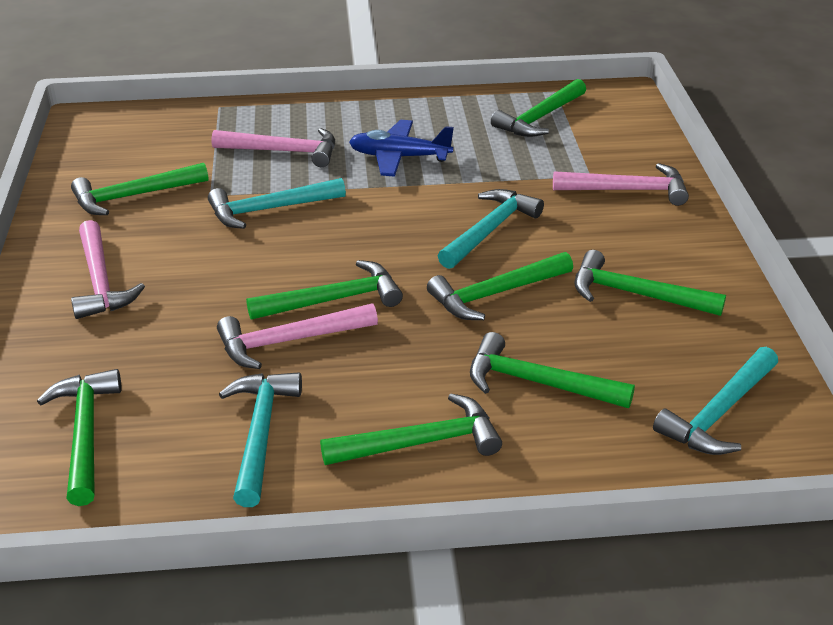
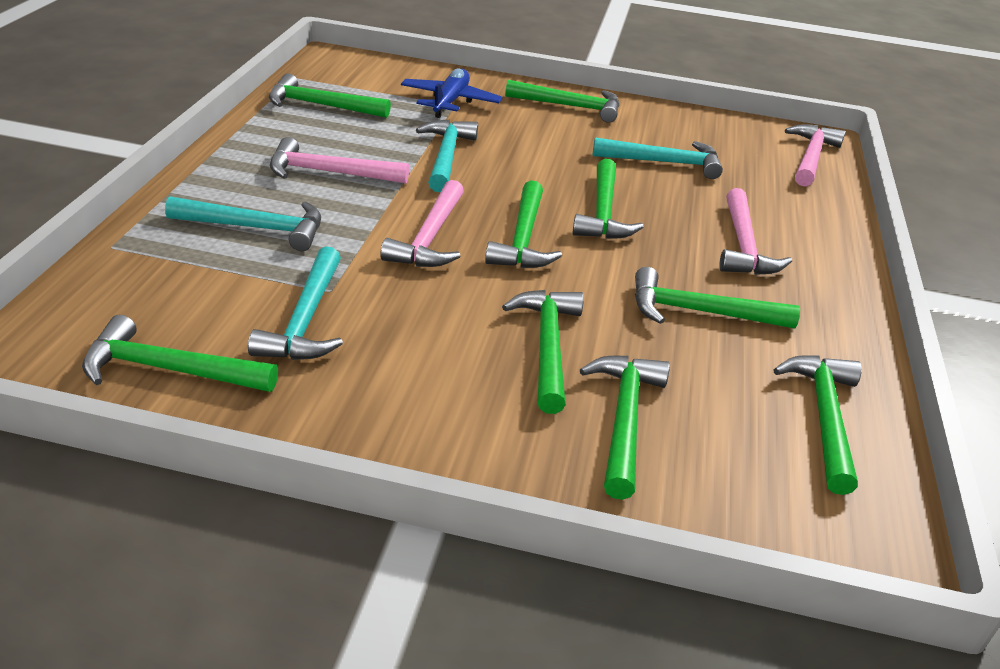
green hammer: 8 -> 9

